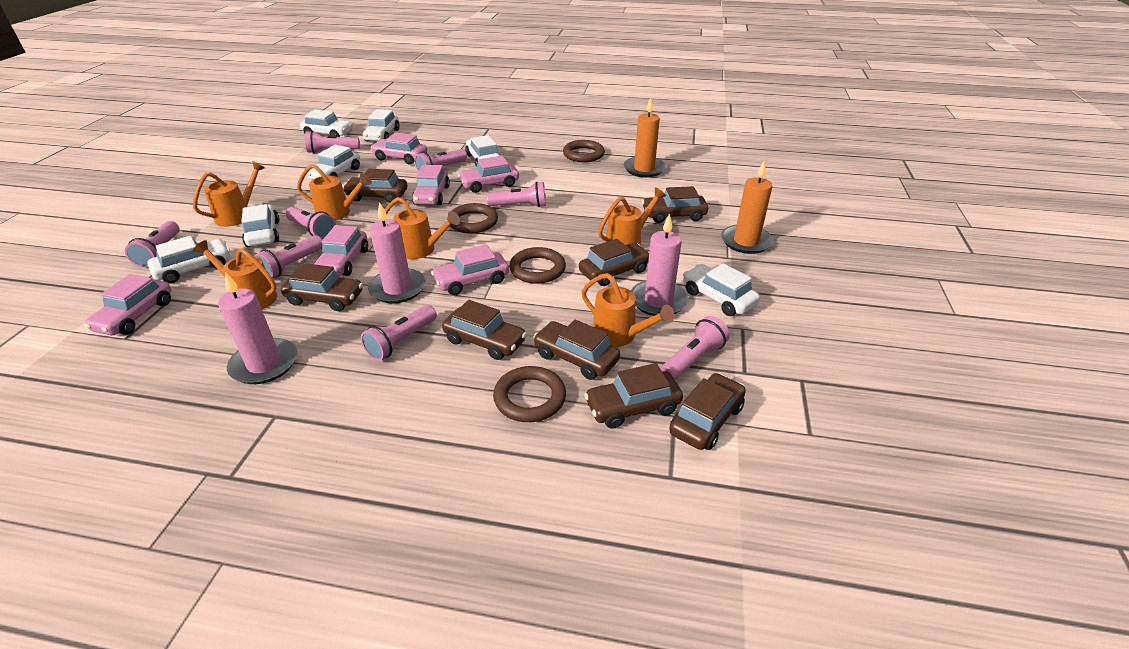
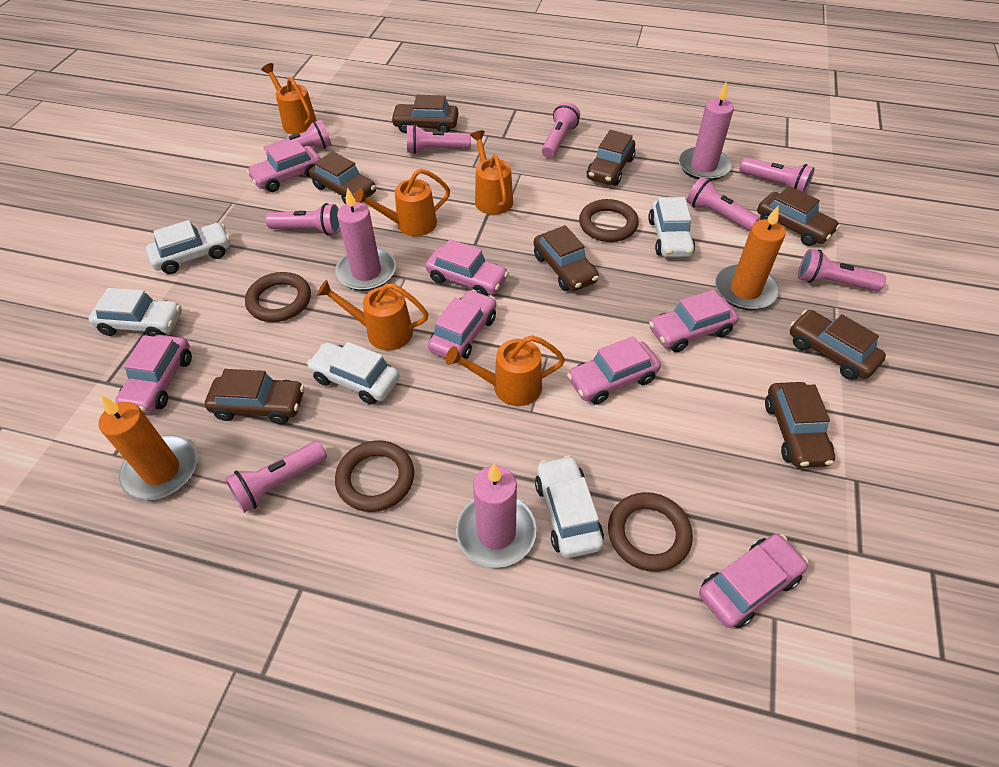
orange watering can: 6 -> 5
pink car: 6 -> 7
white car: 7 -> 5

